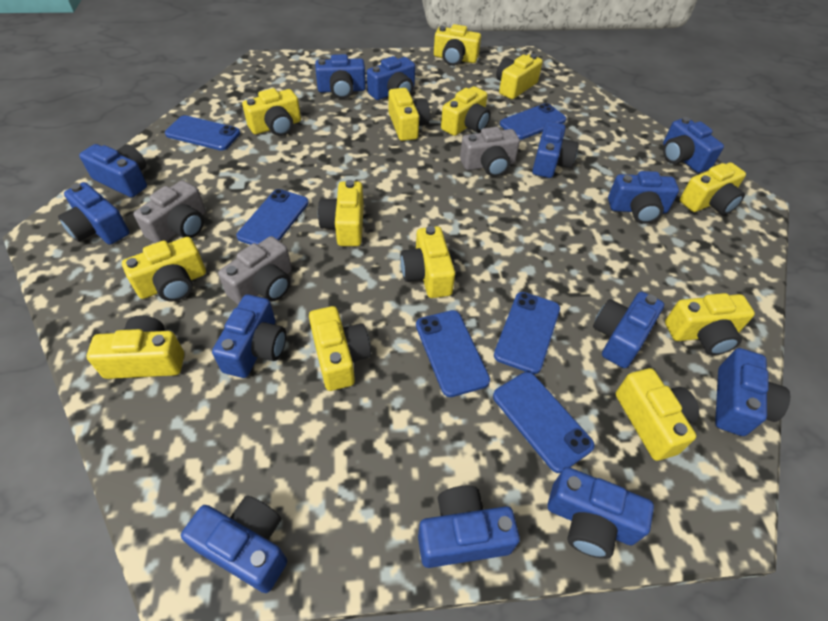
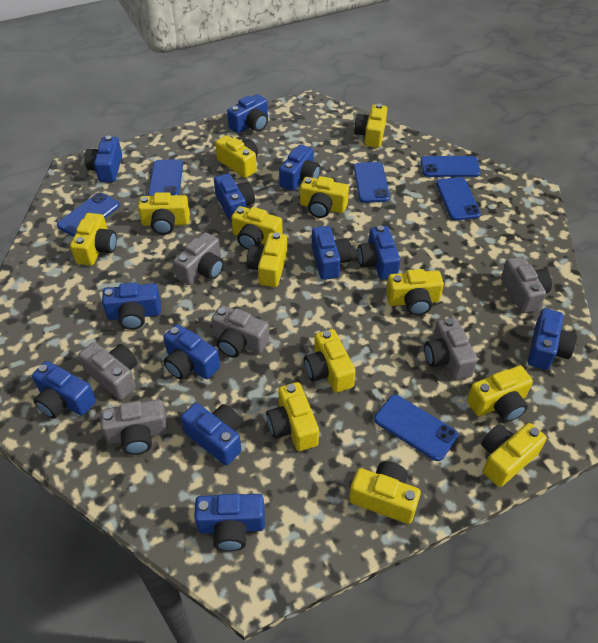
blue camera: 13 -> 12
grey camera: 3 -> 6

